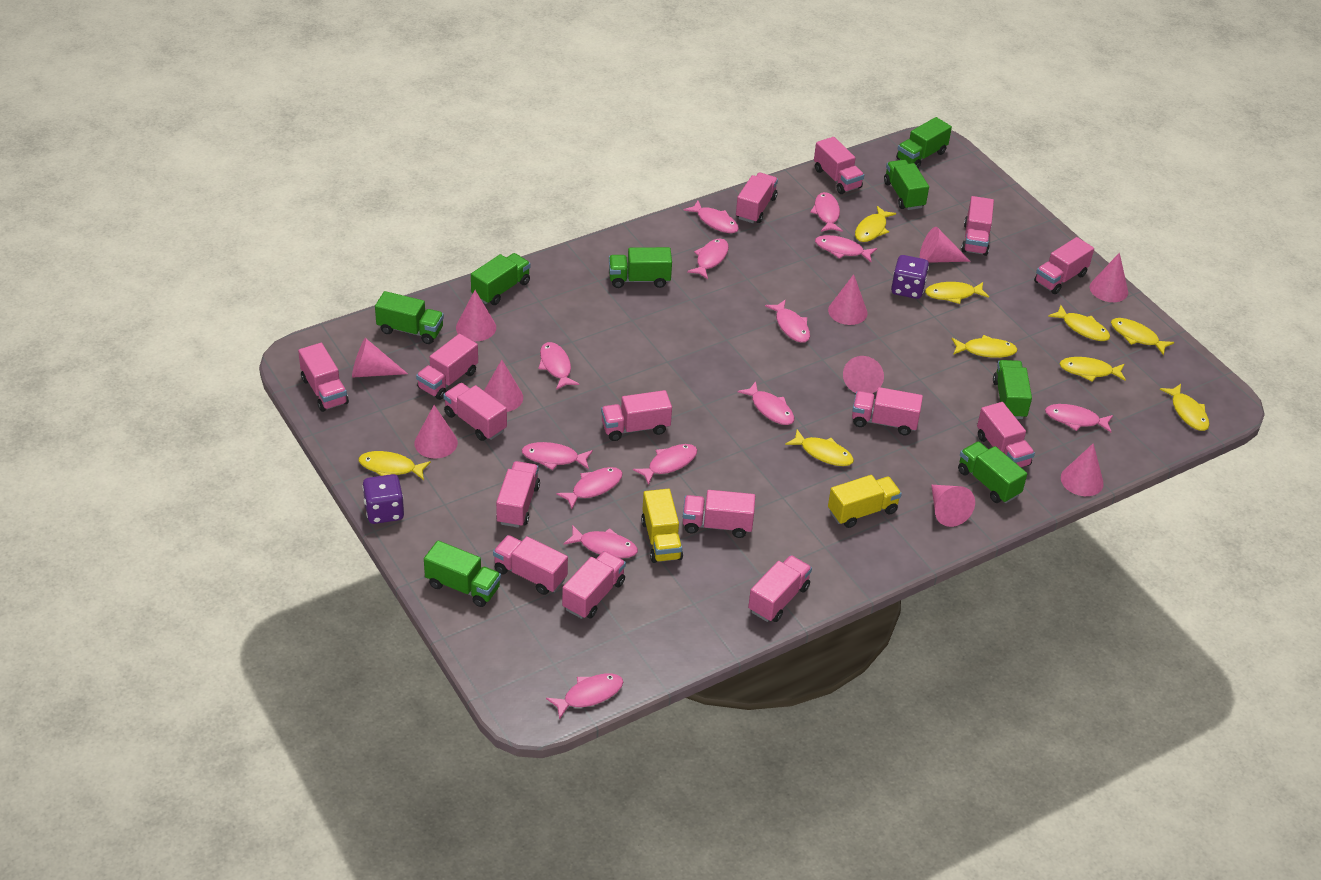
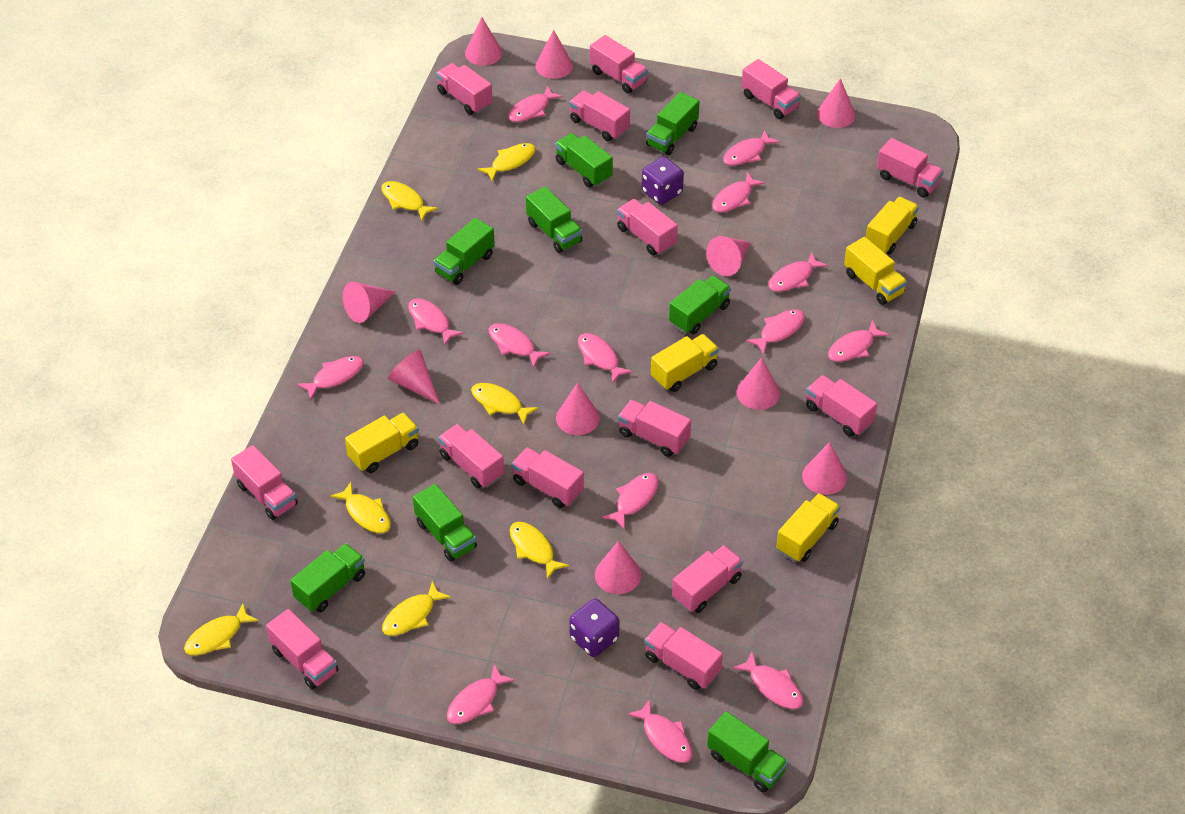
pink fish: 13 -> 14
pink truck: 15 -> 14
yellow fish: 9 -> 7
yellow truck: 2 -> 5

